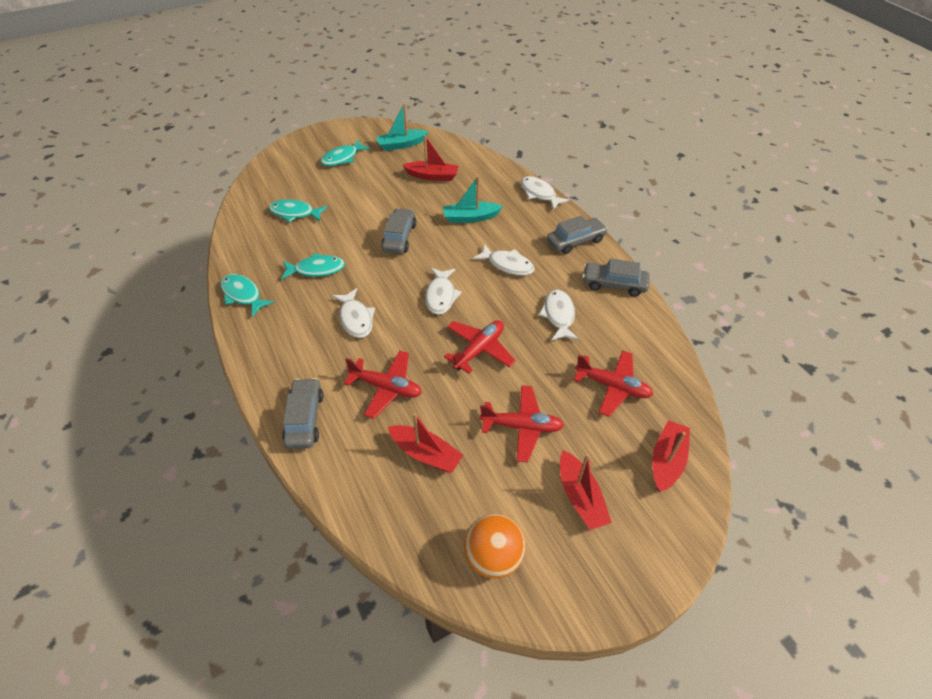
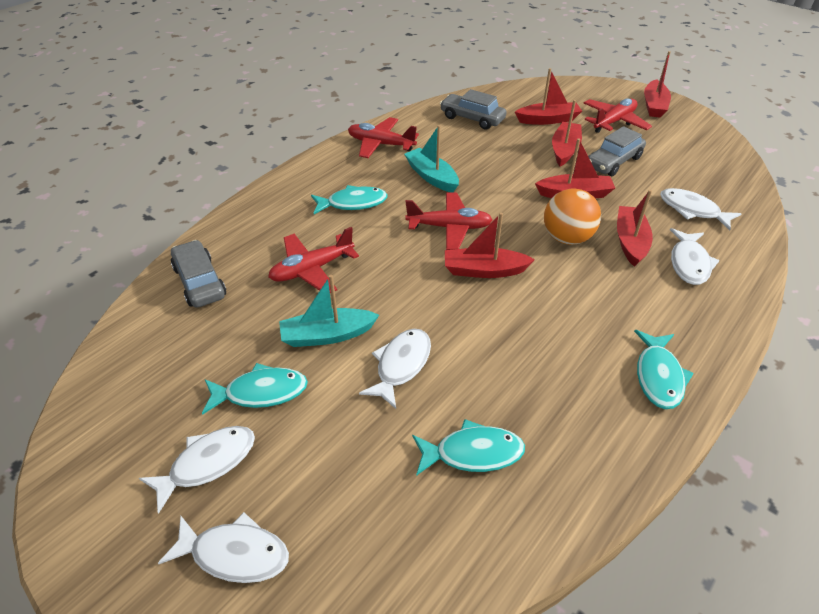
grey car: 4 -> 3
red boat: 4 -> 6

